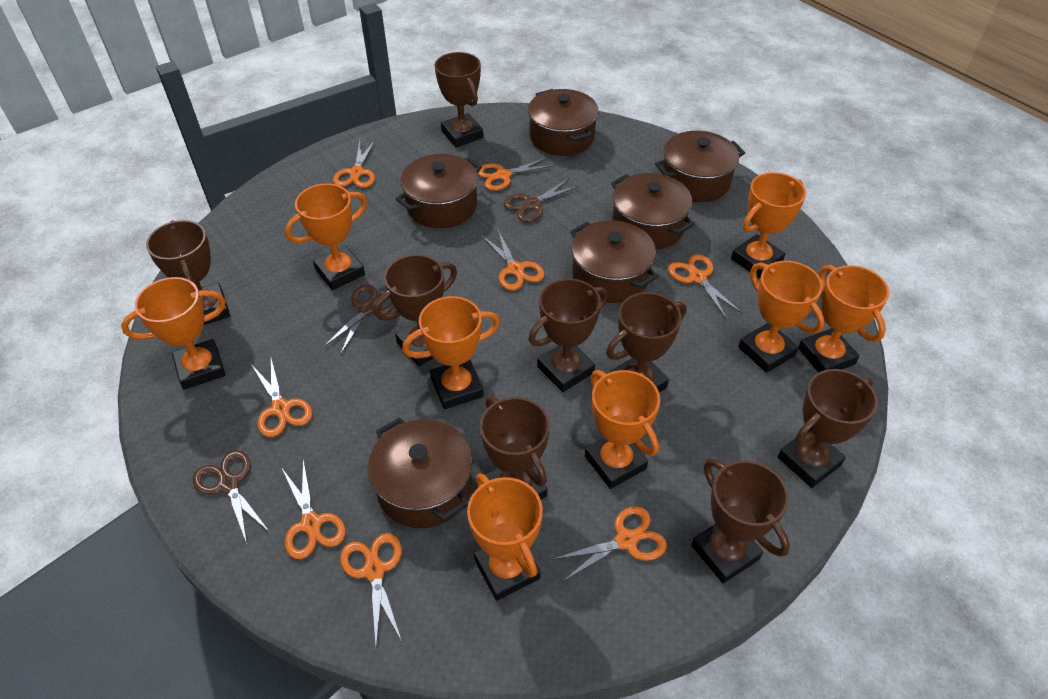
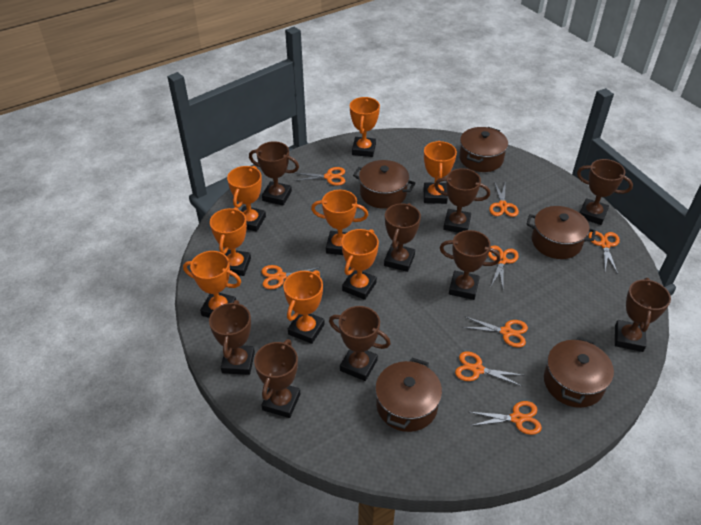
brown pot: 6 -> 5
brown scissors: 3 -> 0
brown trophy: 8 -> 9

